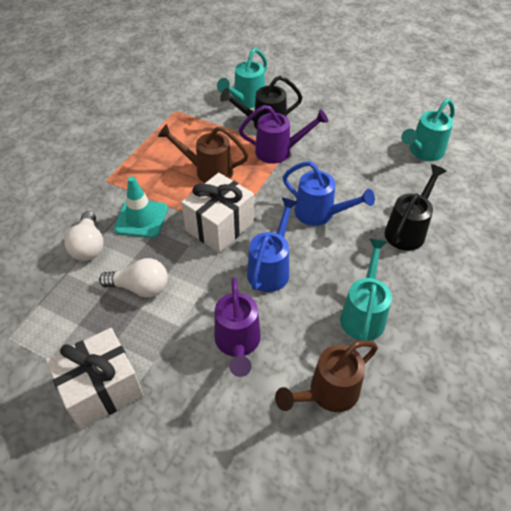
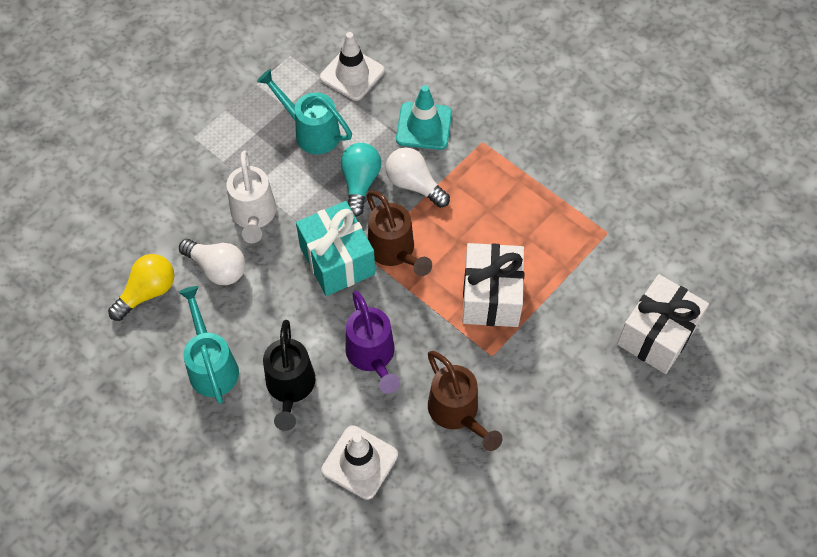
black watering can: 2 -> 1
blue watering can: 2 -> 0
purple watering can: 2 -> 1
turquoise gift: 0 -> 1
turquoise light bulb: 0 -> 1
turquoise watering can: 3 -> 2
white traffic cone: 0 -> 2
white watering can: 0 -> 1
yellow light bulb: 0 -> 1

